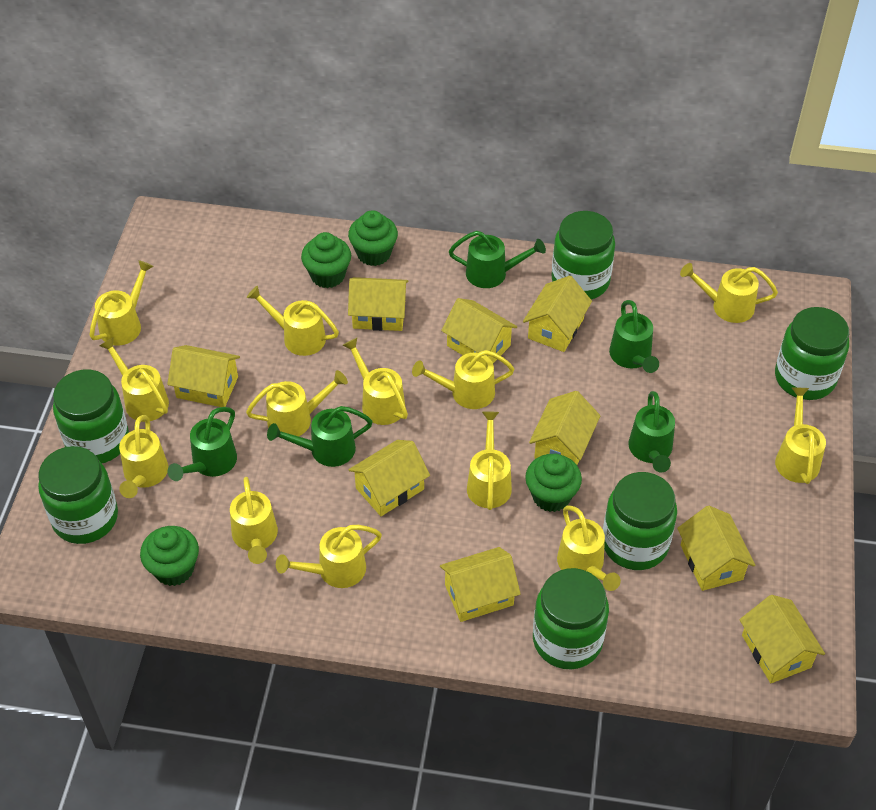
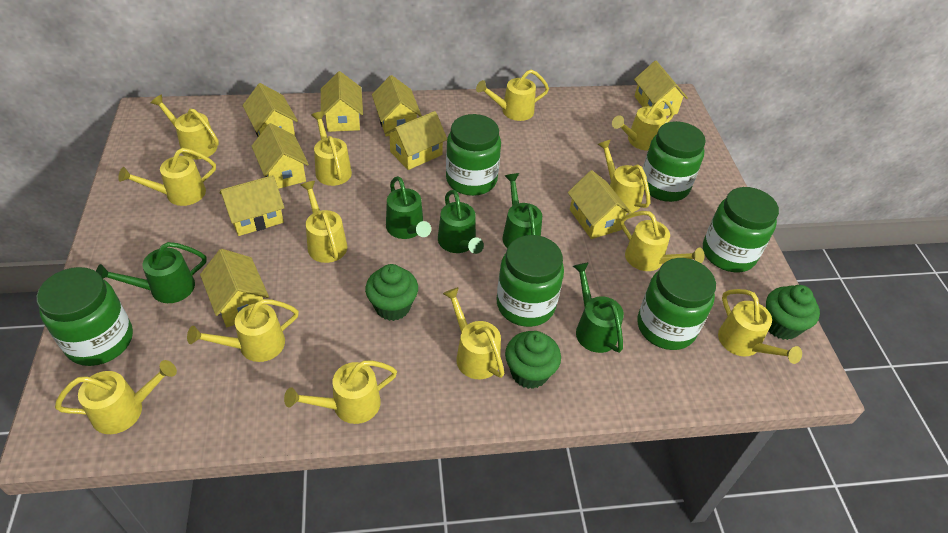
green cupcake: 4 -> 3

